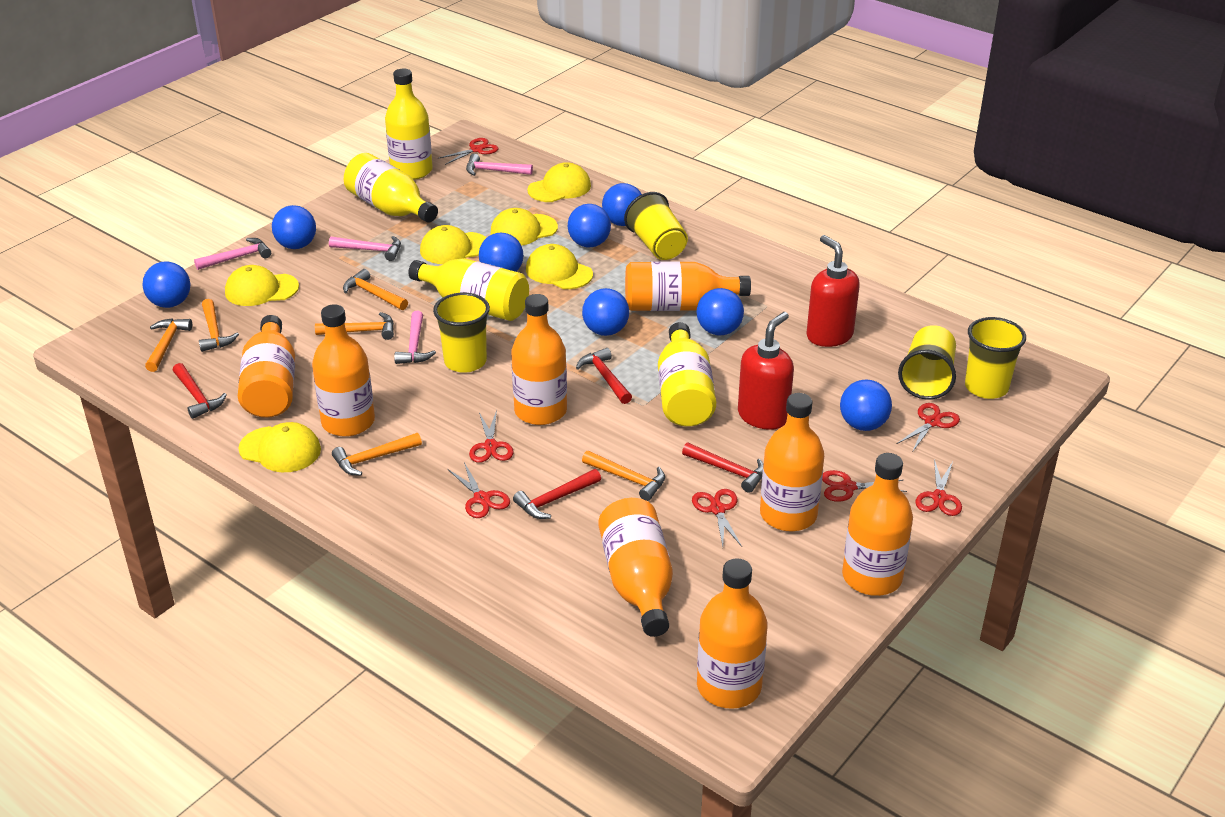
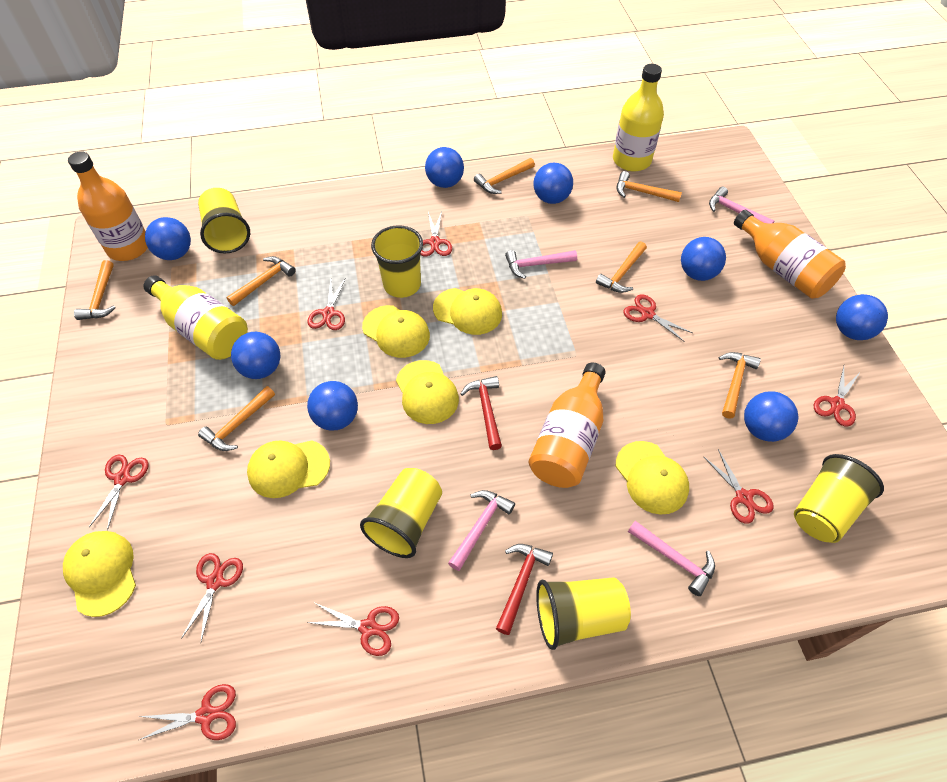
orange bottle: 8 -> 3
orange hammer: 6 -> 7
red hammer: 4 -> 2
red scissors: 7 -> 9
red soap dispenser: 2 -> 0
yellow bottle: 4 -> 2
yellow cup: 4 -> 5

